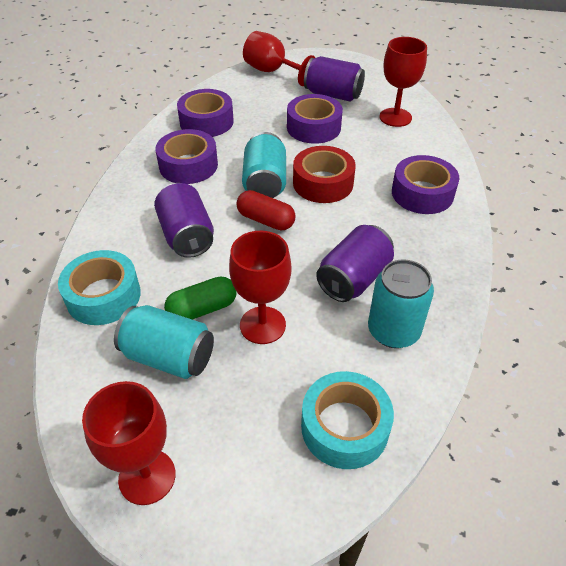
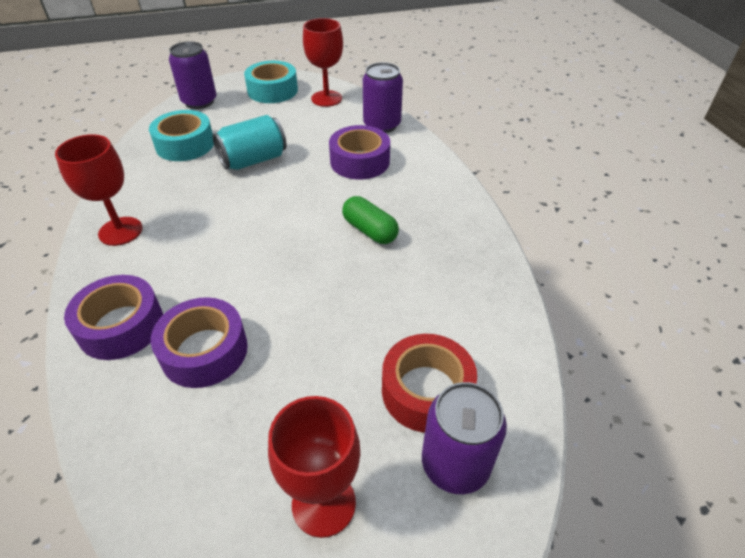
purple tape: 4 -> 3
red capsule: 1 -> 0
red goblet: 4 -> 3
turquoise can: 3 -> 1

